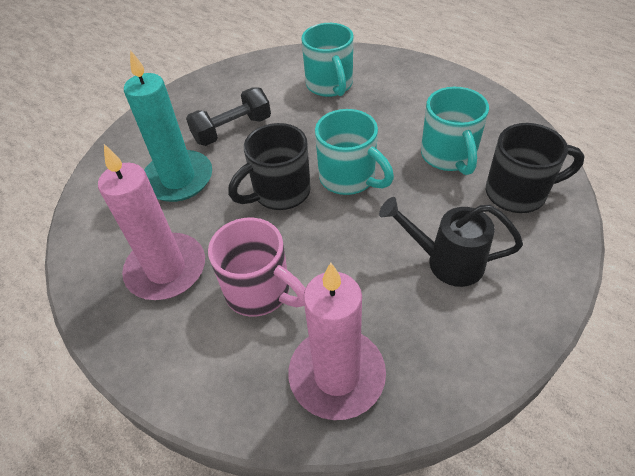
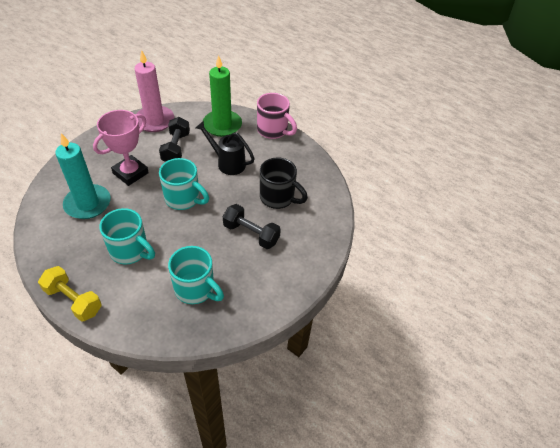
black dumbbell: 1 -> 2
black mug: 2 -> 1
green candle: 0 -> 1
pink candle: 2 -> 1
pink trophy: 0 -> 1
yellow dumbbell: 0 -> 1

